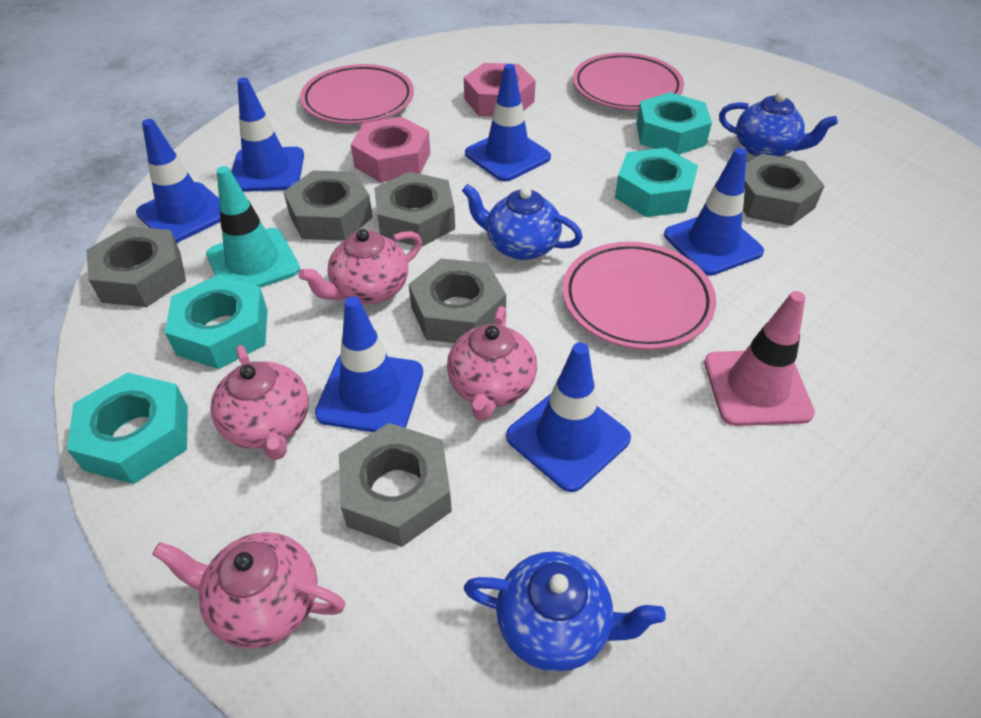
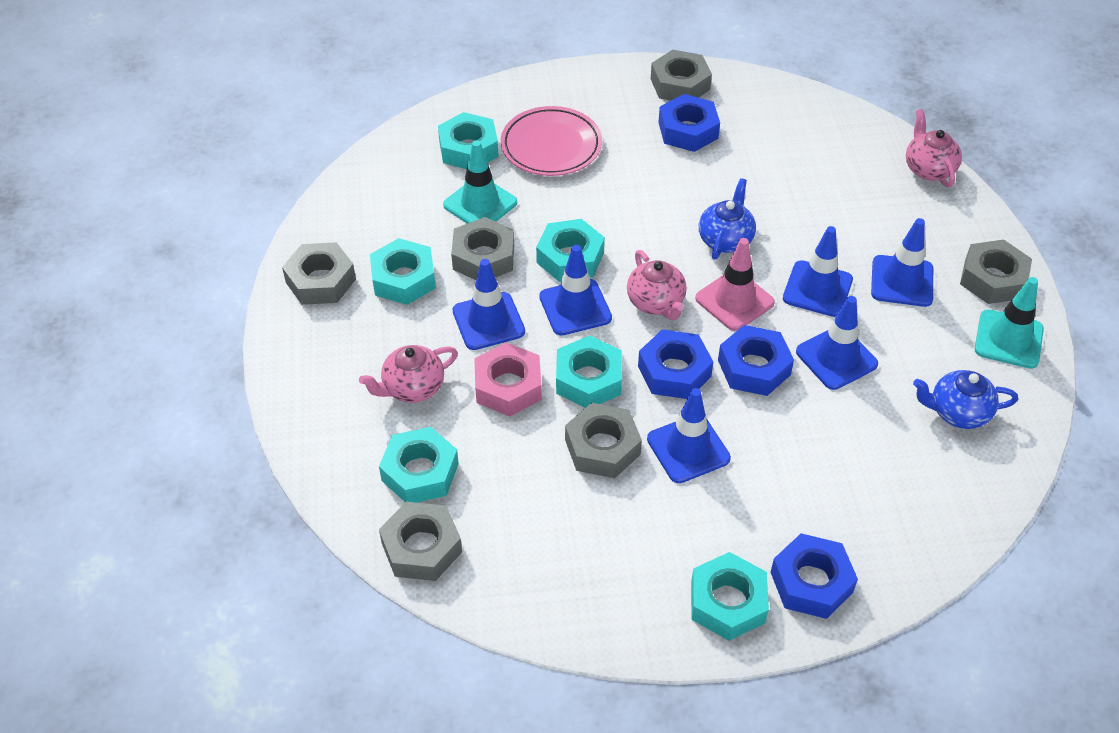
blue nut: 0 -> 4
blue teapot: 3 -> 2
pink nut: 2 -> 1
pink plate: 3 -> 1
pink teapot: 4 -> 3
turquoise nut: 4 -> 6
turquoise traffic cone: 1 -> 2

